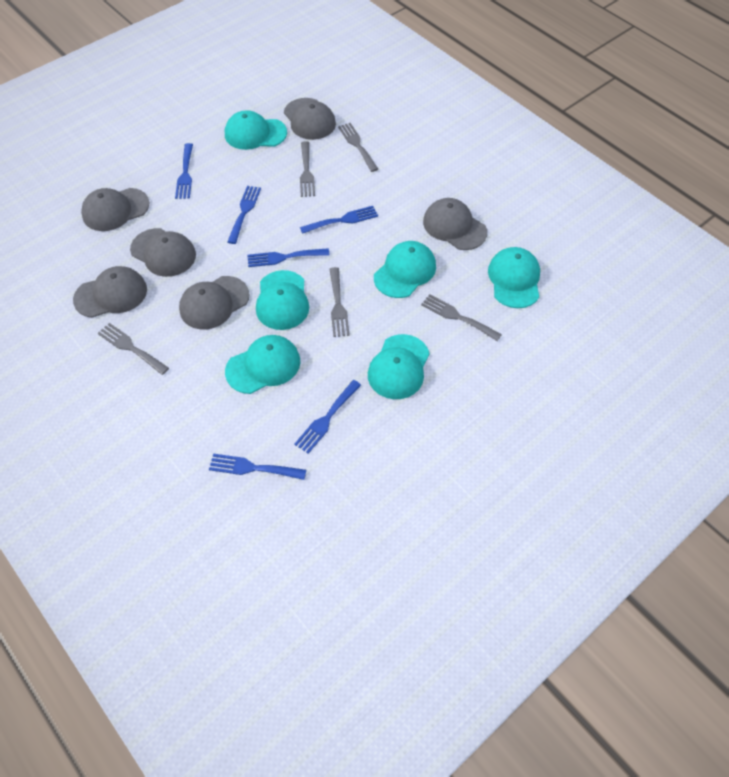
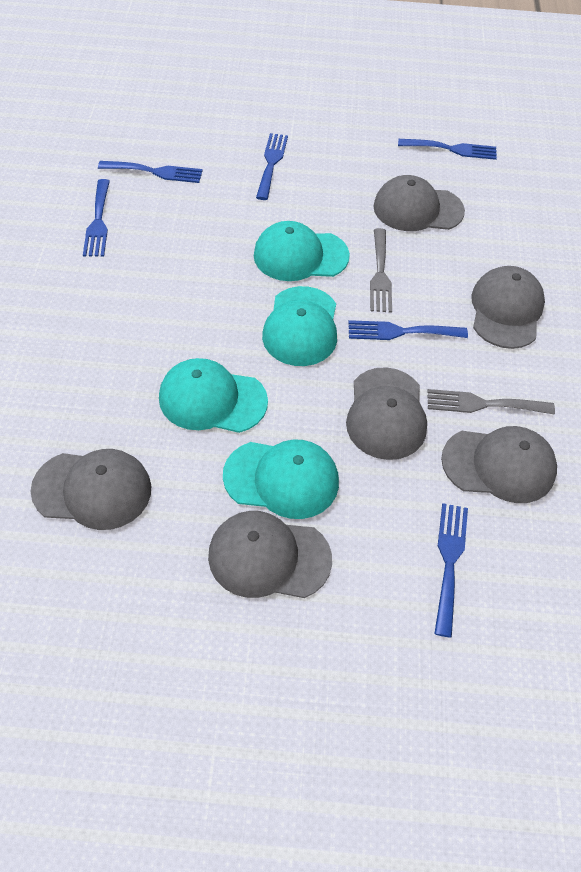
grey fork: 5 -> 2
turquoise cap: 6 -> 4

